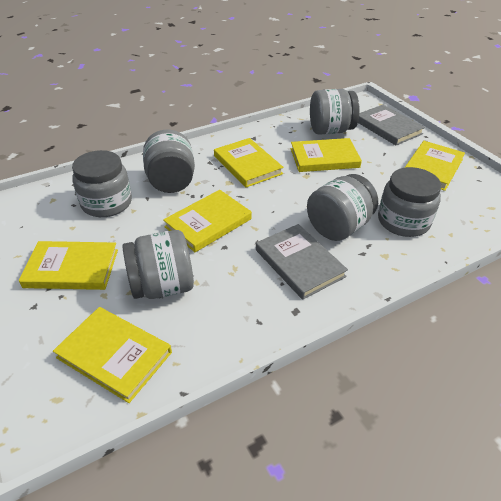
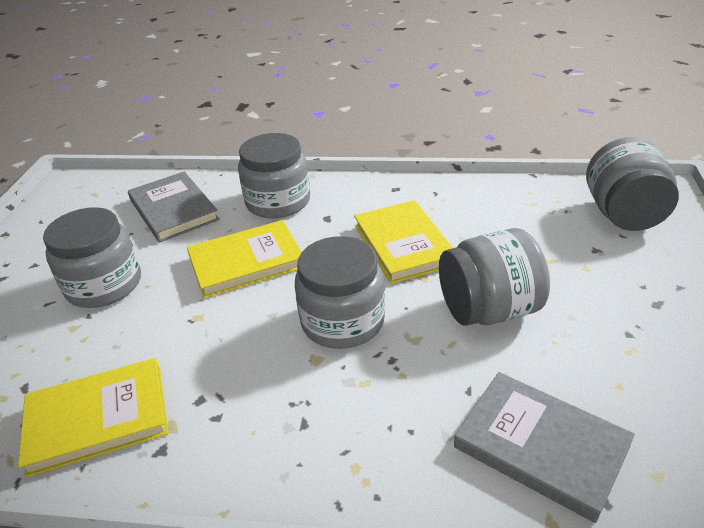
grey jar: 6 -> 5
yellow book: 6 -> 3

